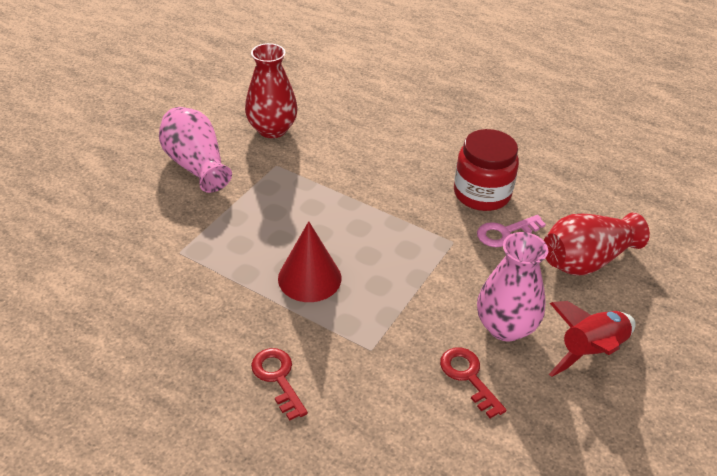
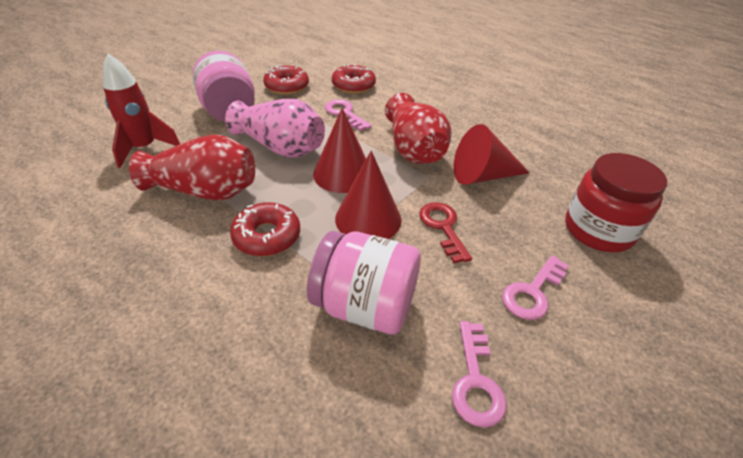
pink jar: 0 -> 2
pink key: 1 -> 3
pink vase: 2 -> 1
red cone: 1 -> 3
red donut: 0 -> 3
red key: 2 -> 1

